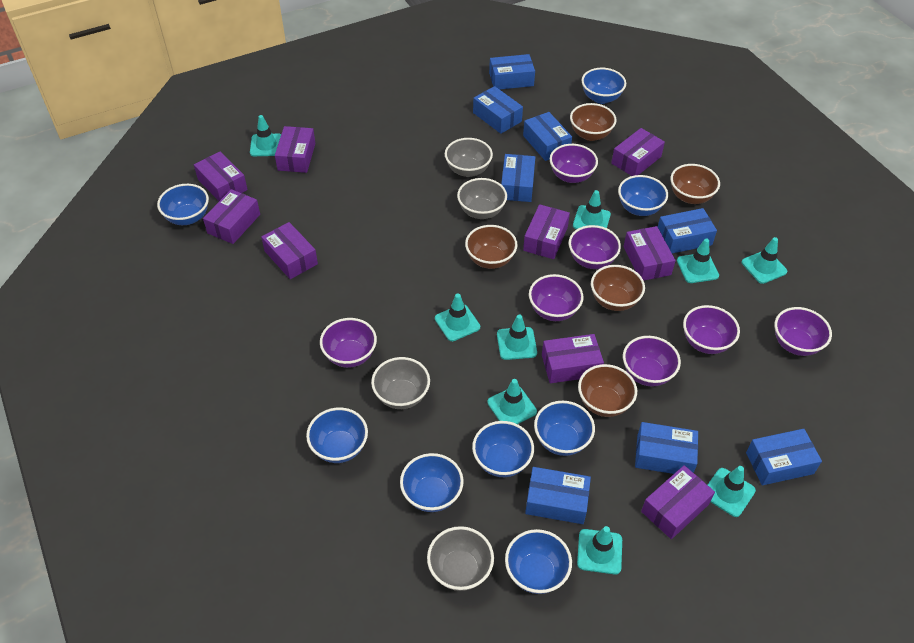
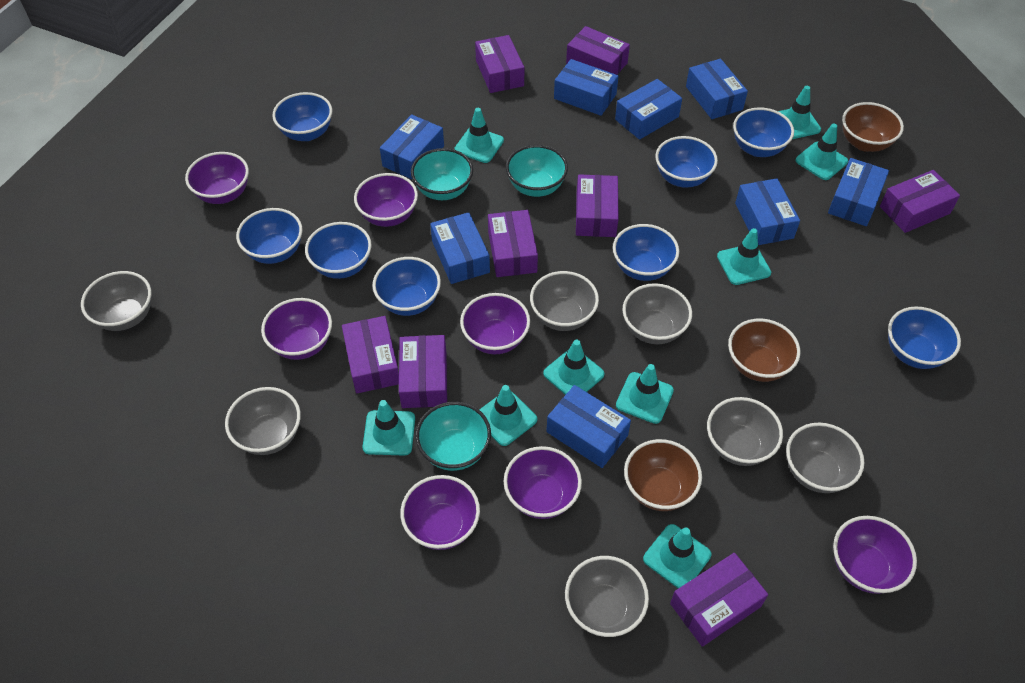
brown bowl: 5 -> 3
grey bowl: 4 -> 7
purple box: 9 -> 8
turquoise bowl: 0 -> 3

